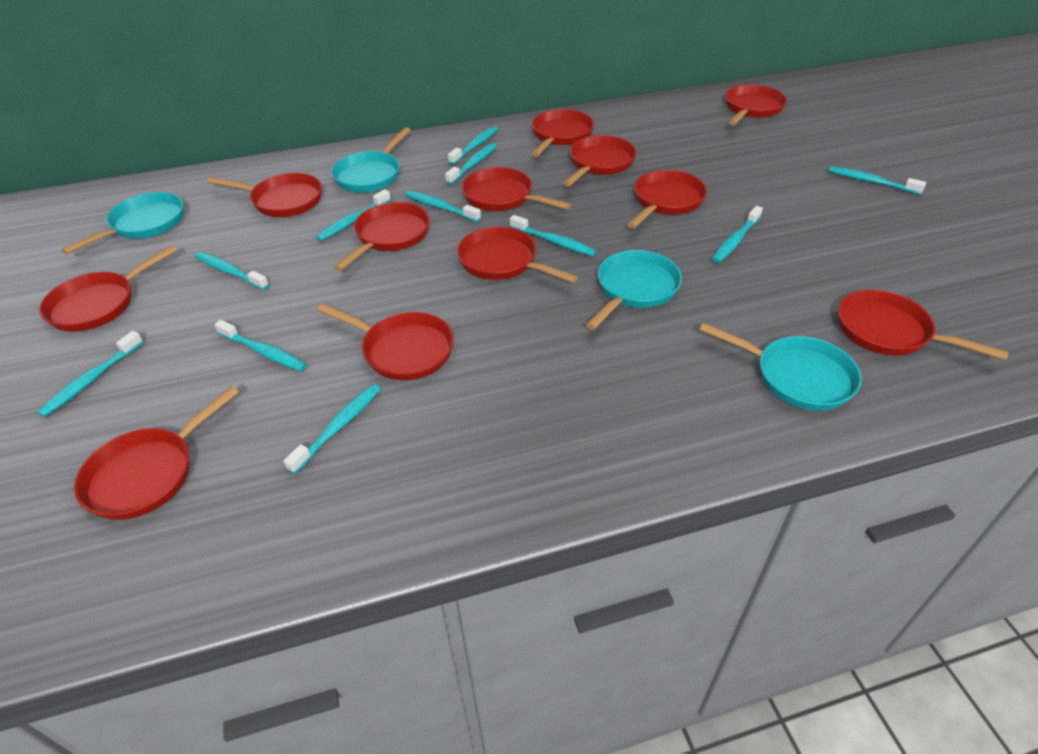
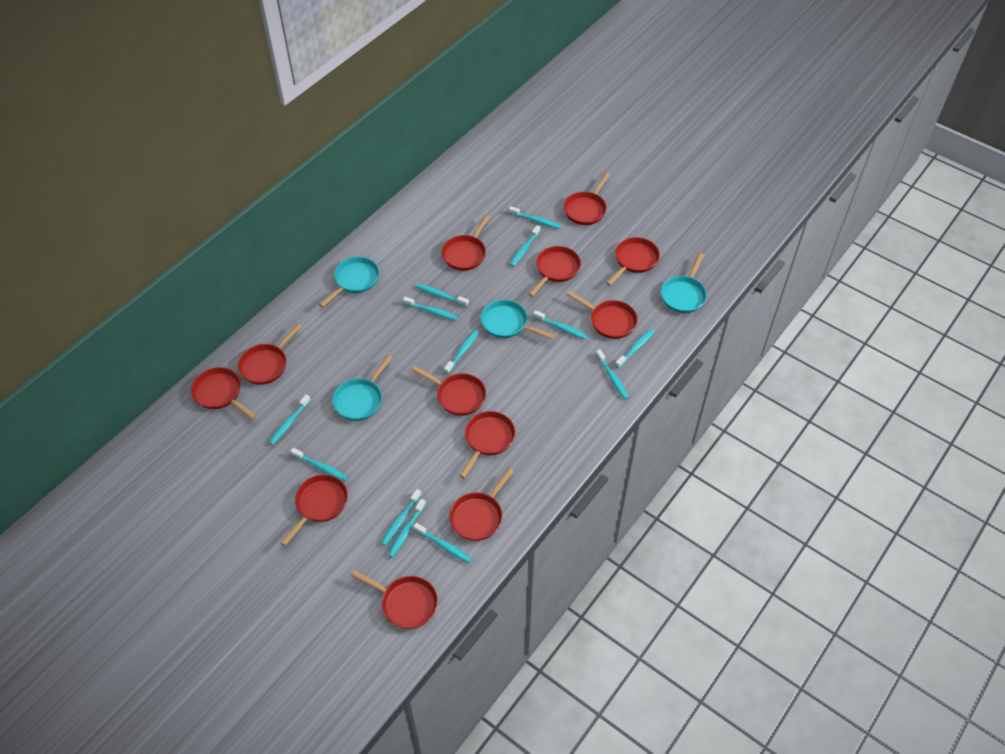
turquoise toothbrush: 11 -> 13

